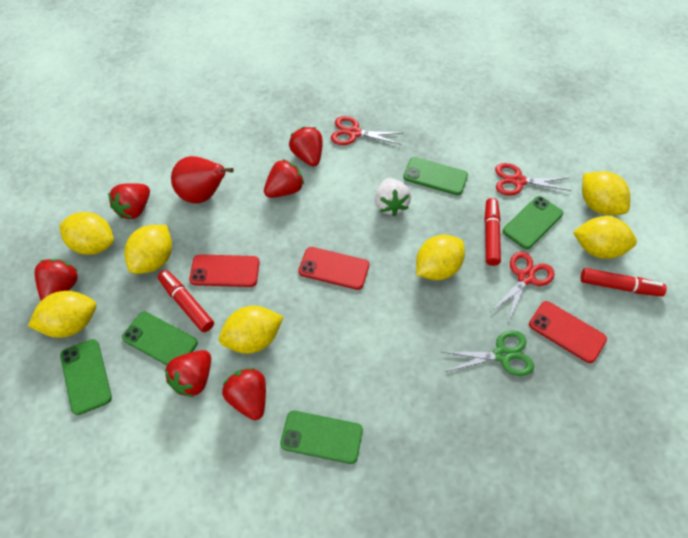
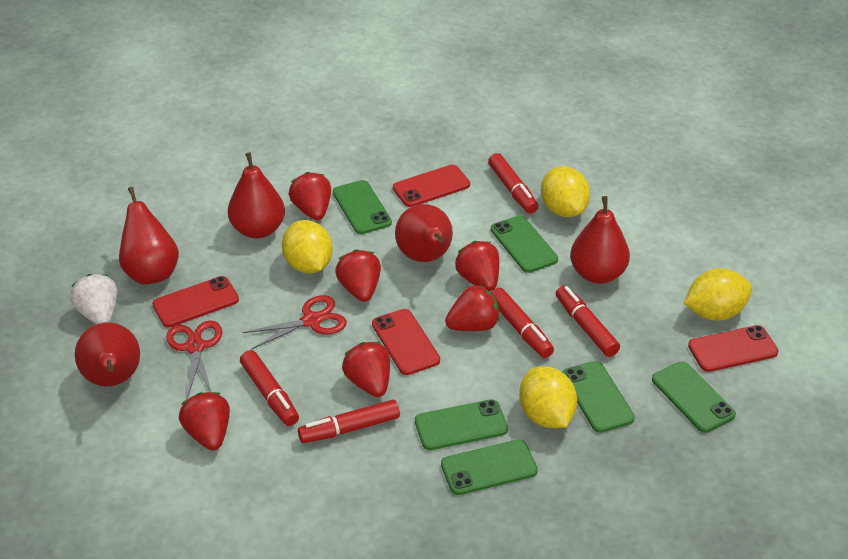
green phone: 5 -> 6
green scissors: 1 -> 0
red marker: 3 -> 5
red pear: 1 -> 5
red phone: 3 -> 4
red scissors: 3 -> 2
yellow lemon: 7 -> 4

